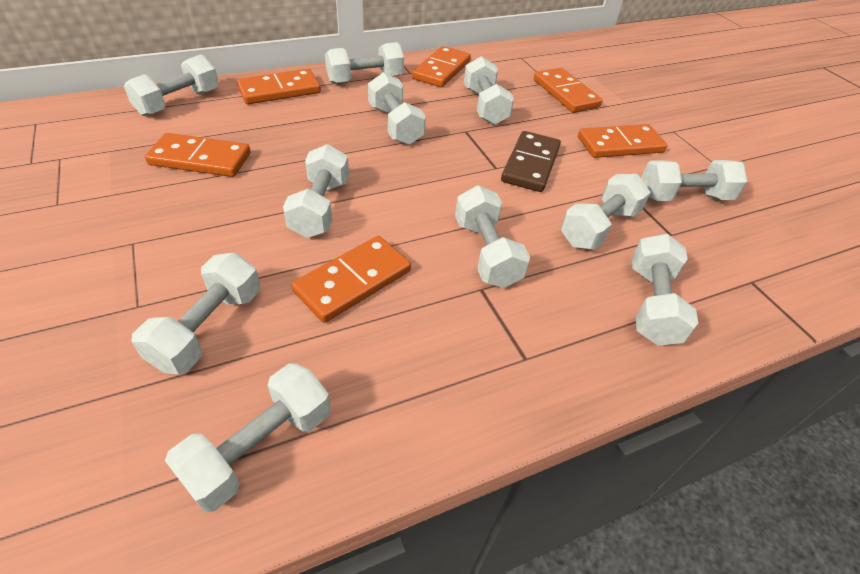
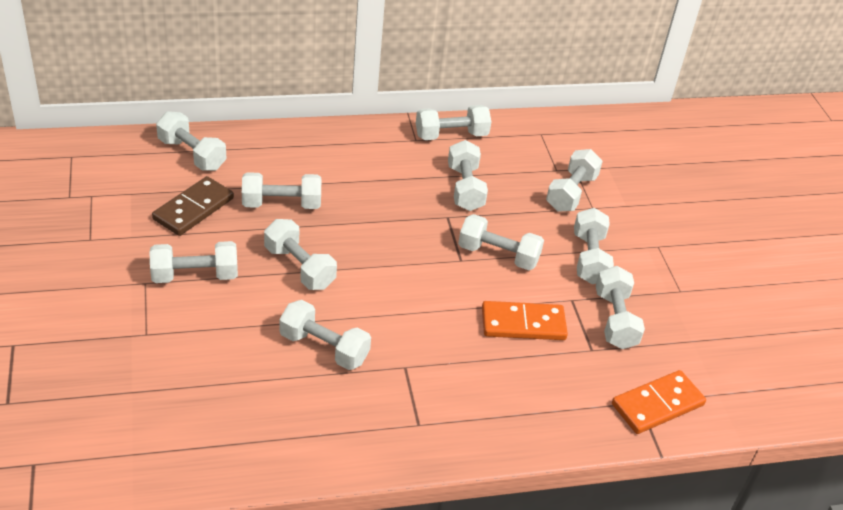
orange domino: 6 -> 2

